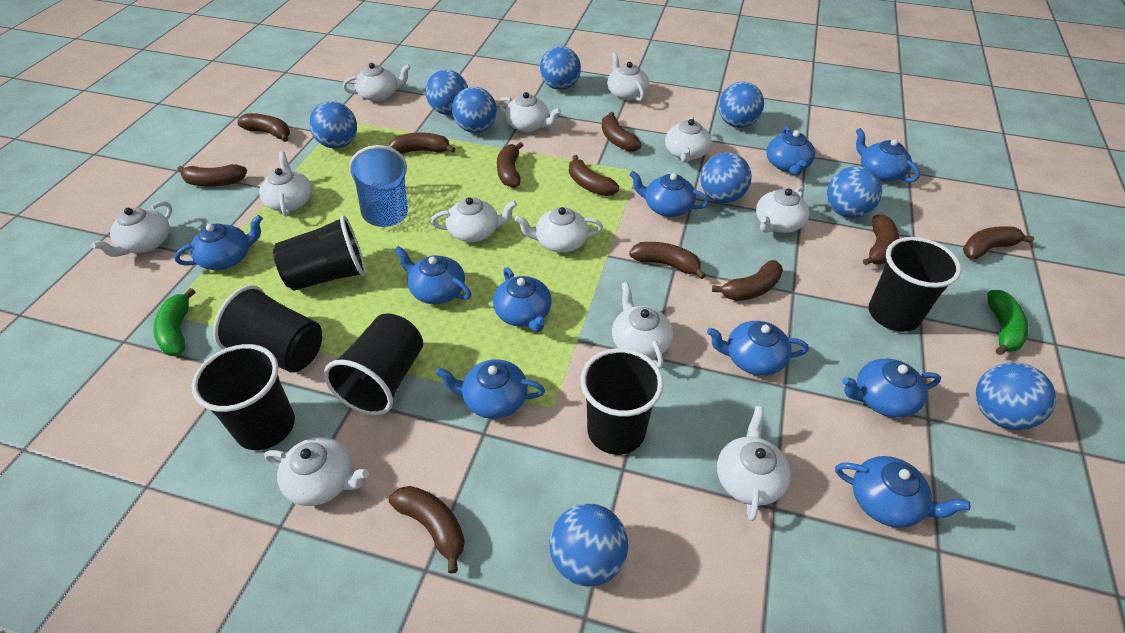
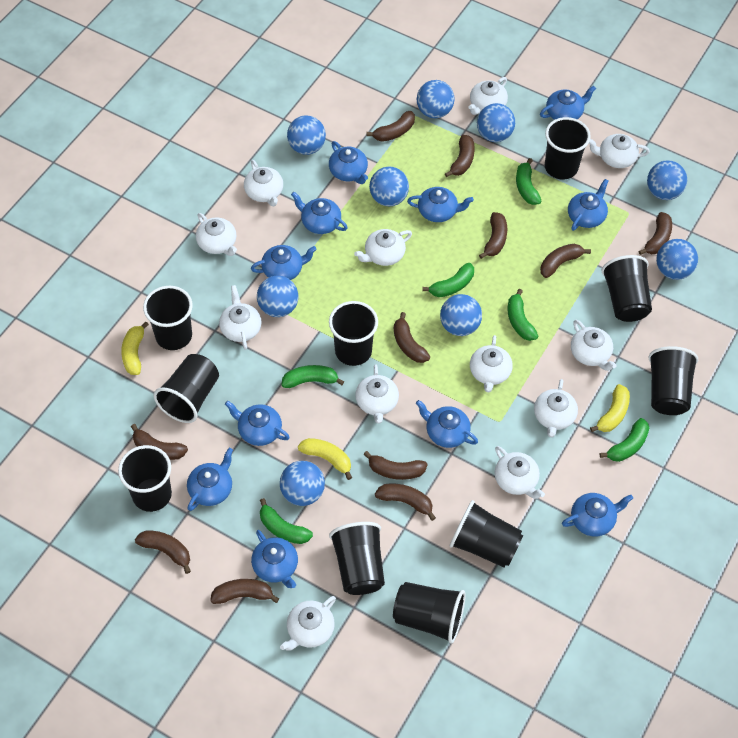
black cup: 6 -> 10
blue cup: 1 -> 0
blue teapot: 10 -> 11
green banana: 2 -> 6
yellow banana: 0 -> 3

